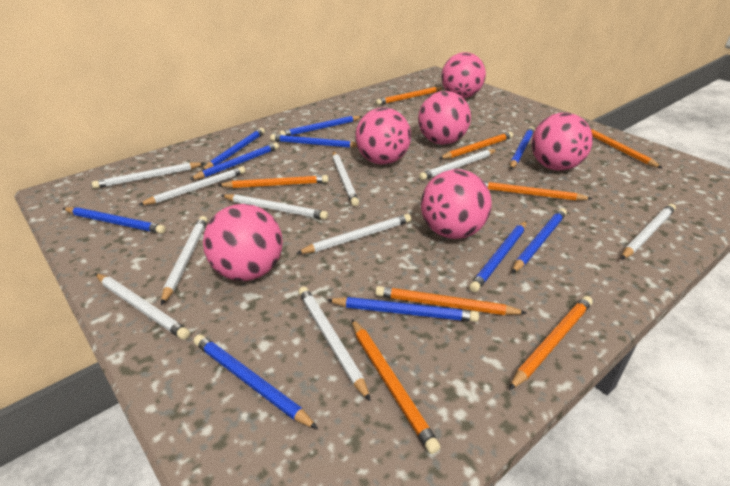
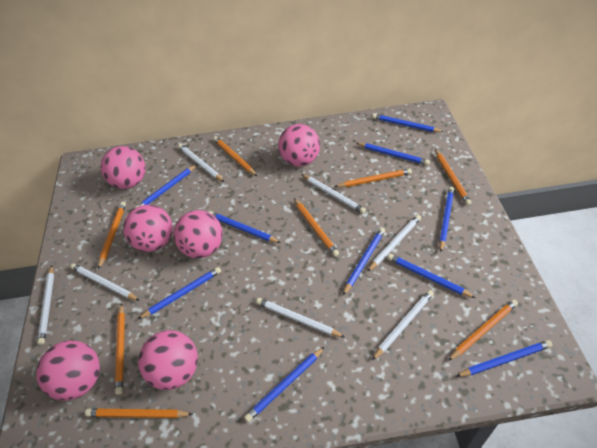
white pencil: 10 -> 7

